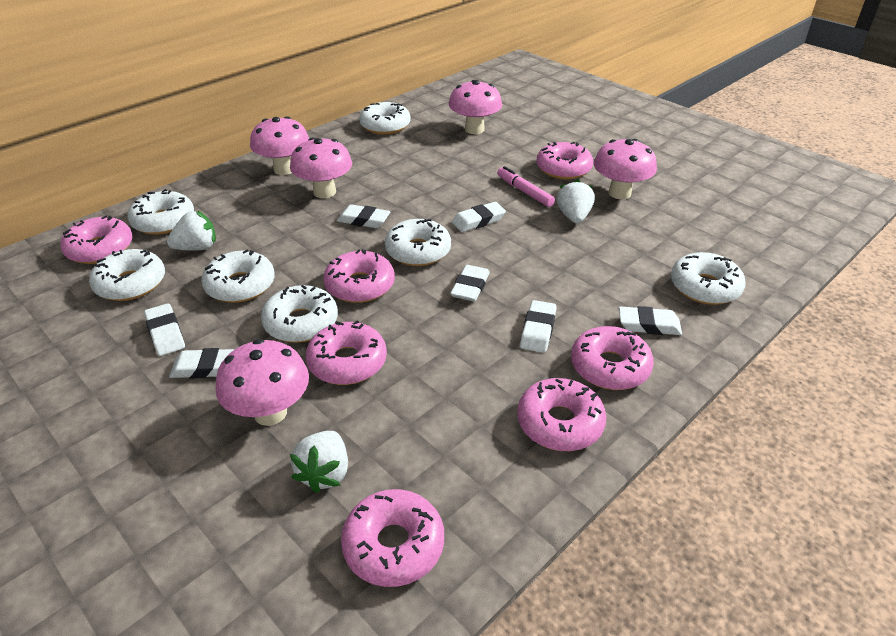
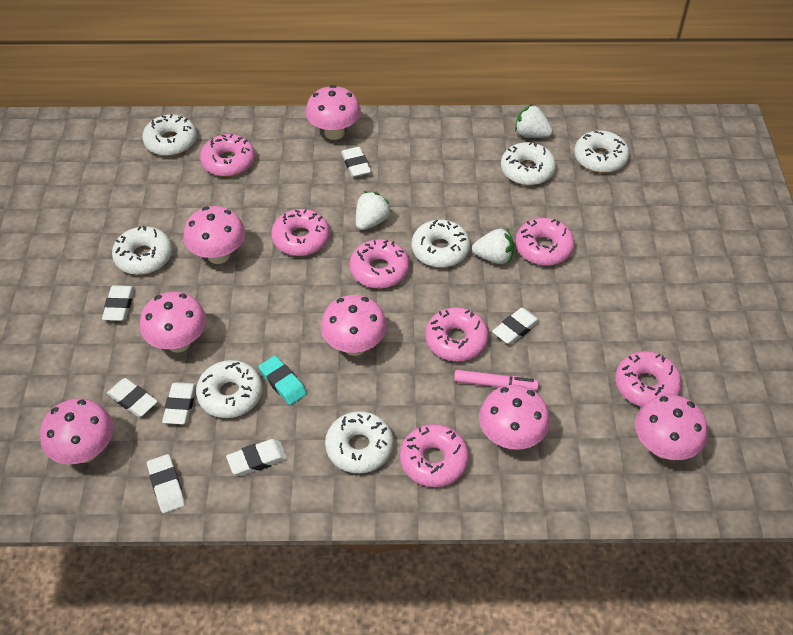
pink mushroom: 5 -> 7
turquoise eraser: 0 -> 1

